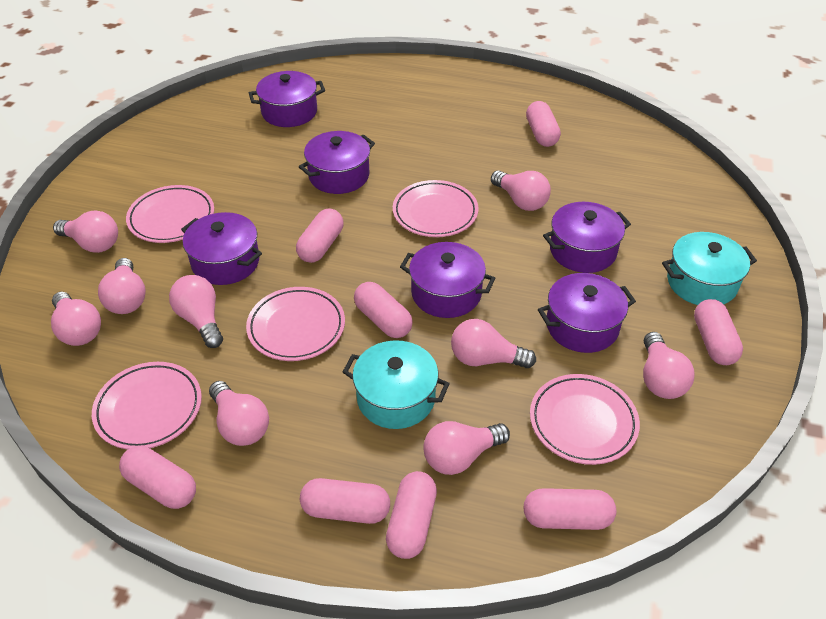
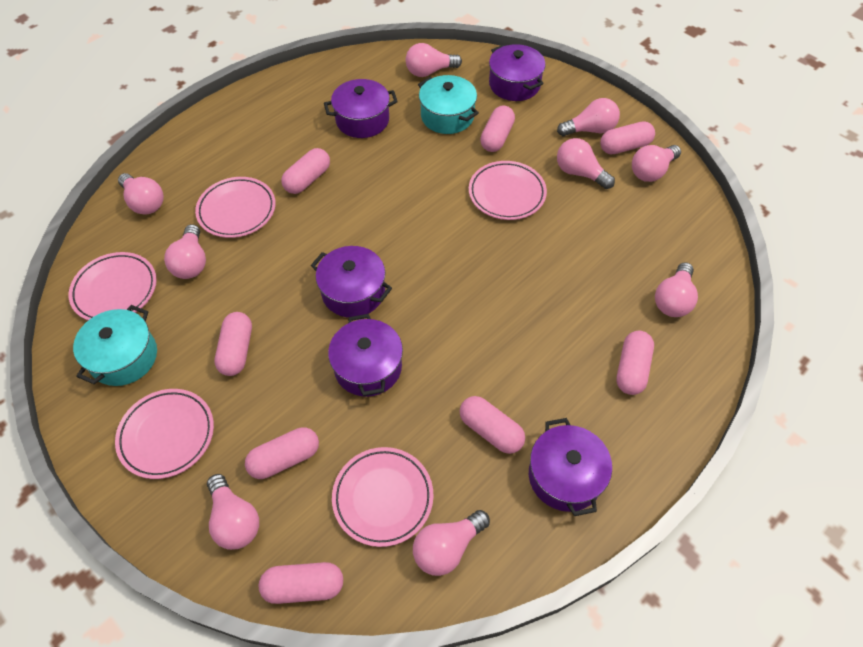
purple pot: 6 -> 5

